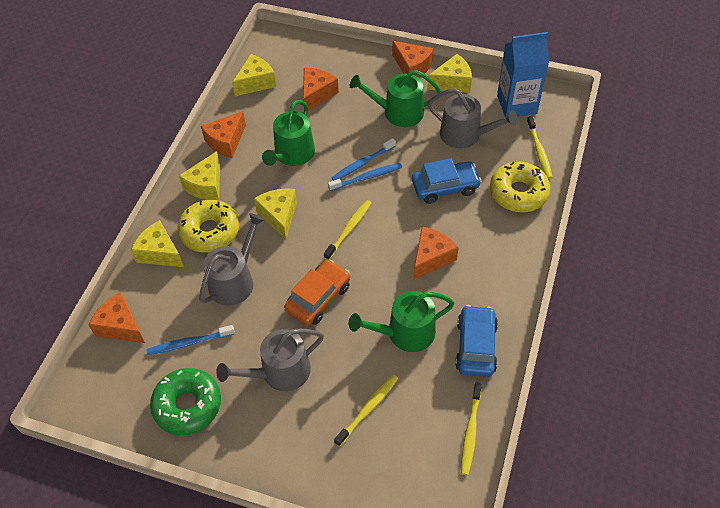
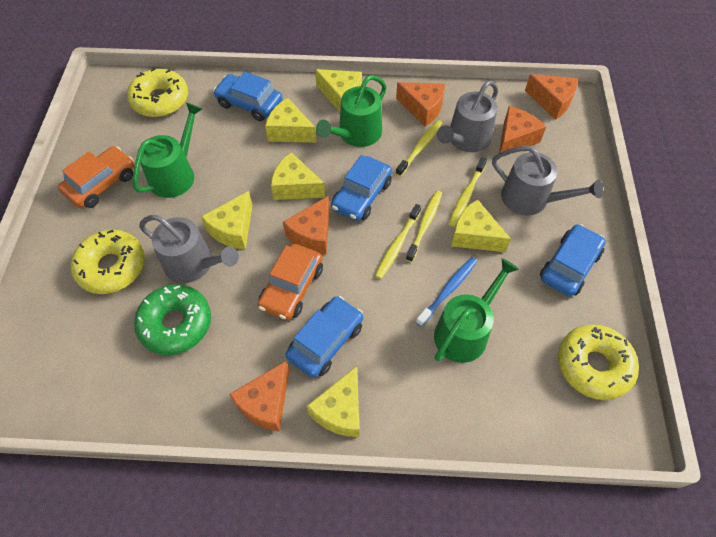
blue car: 2 -> 4
blue carton: 1 -> 0
blue toothbrush: 3 -> 1
orange car: 1 -> 2
yellow cheese: 5 -> 6
yellow donut: 2 -> 3

